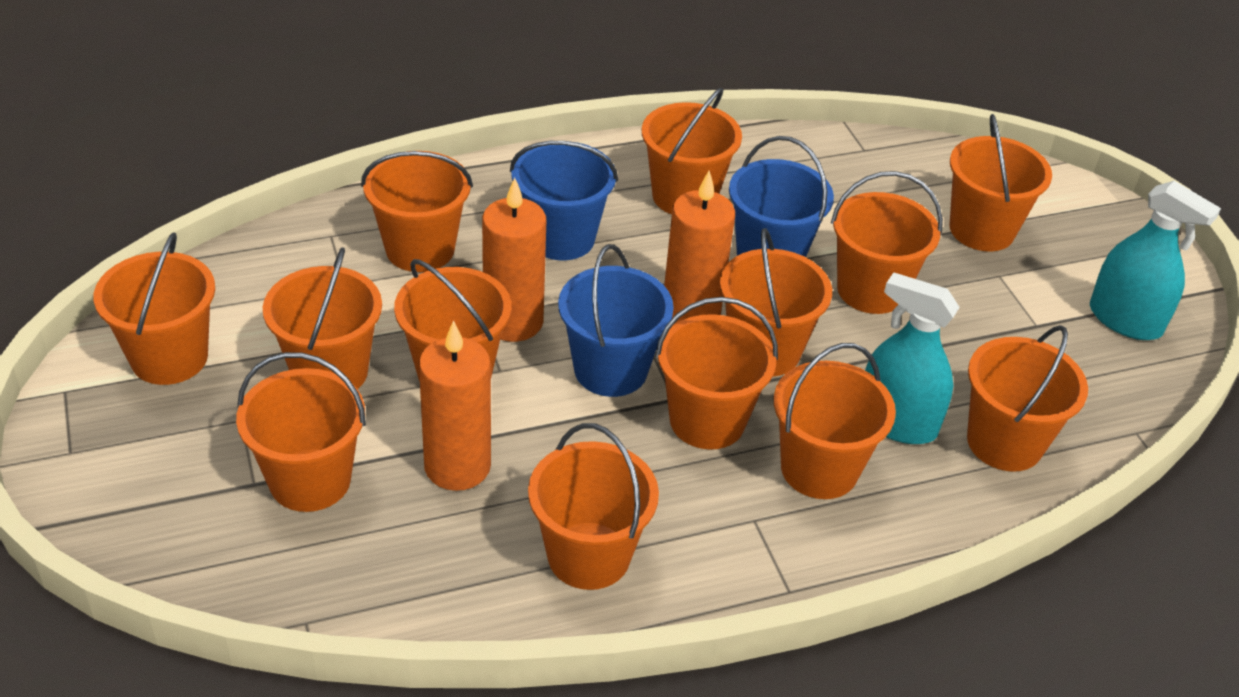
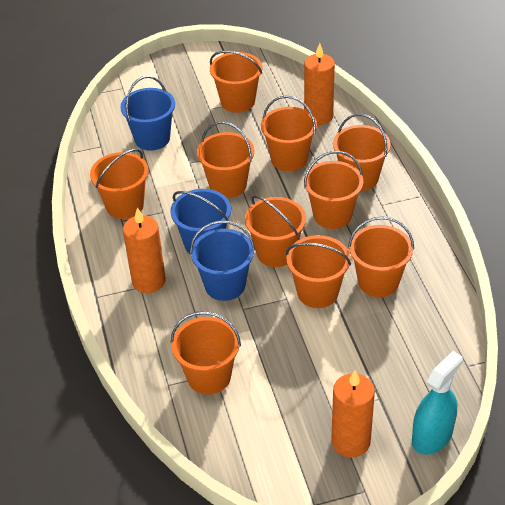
orange bucket: 13 -> 10
turquoise spray bottle: 2 -> 1

